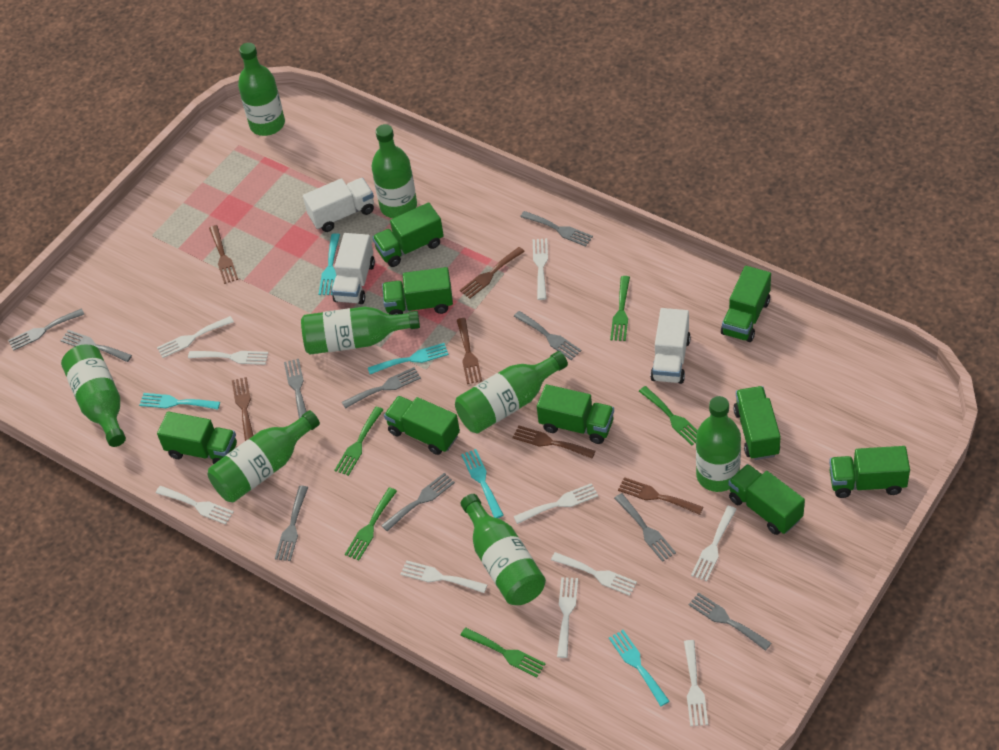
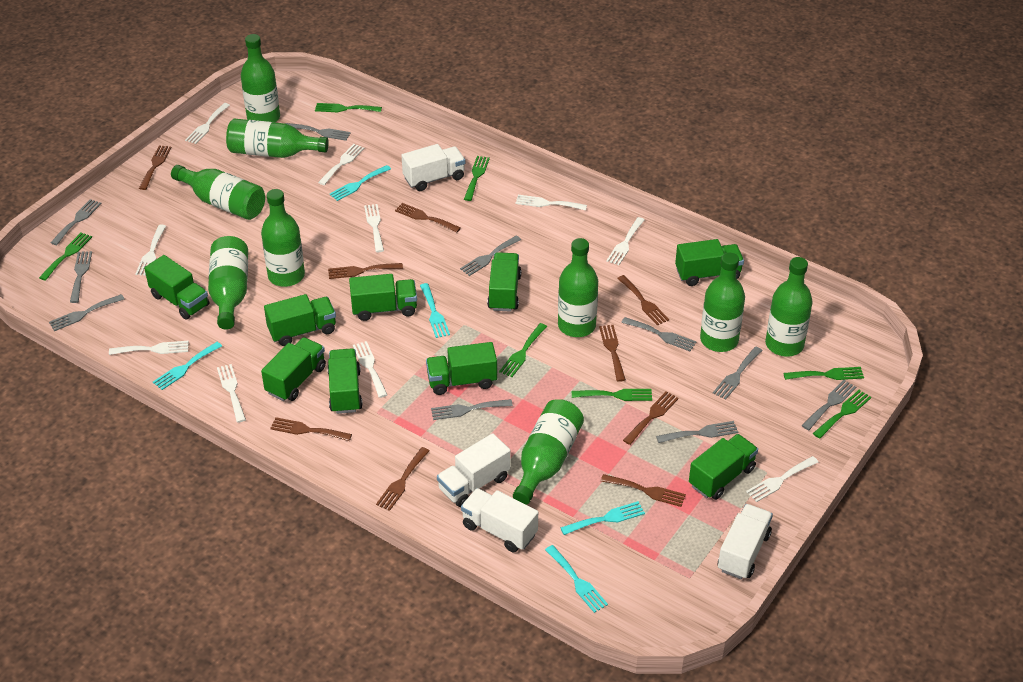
brown fork: 6 -> 9
green bottle: 8 -> 9
green fork: 5 -> 7
white truck: 3 -> 4

